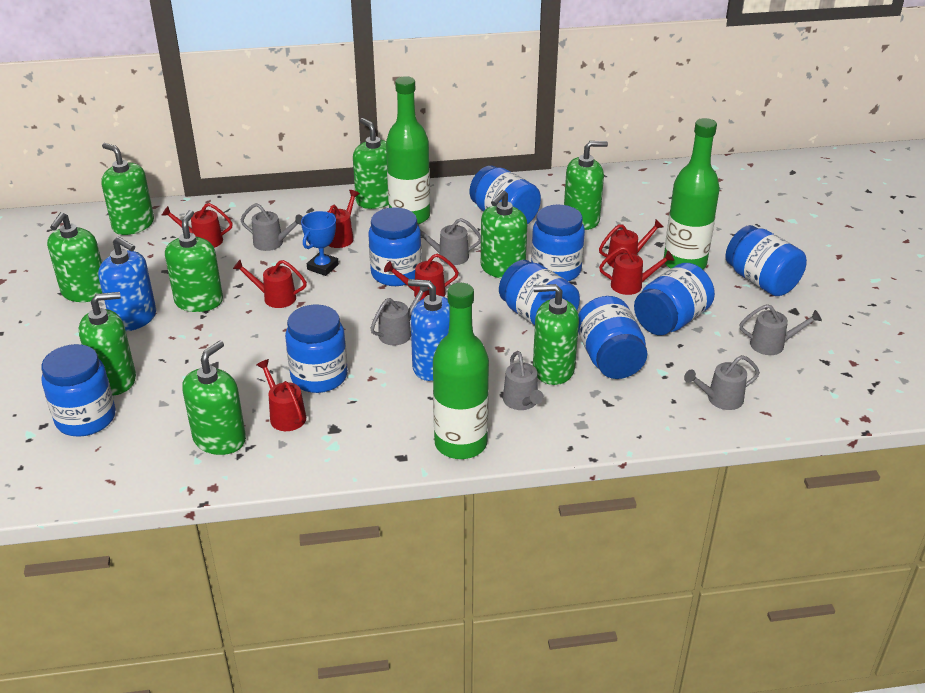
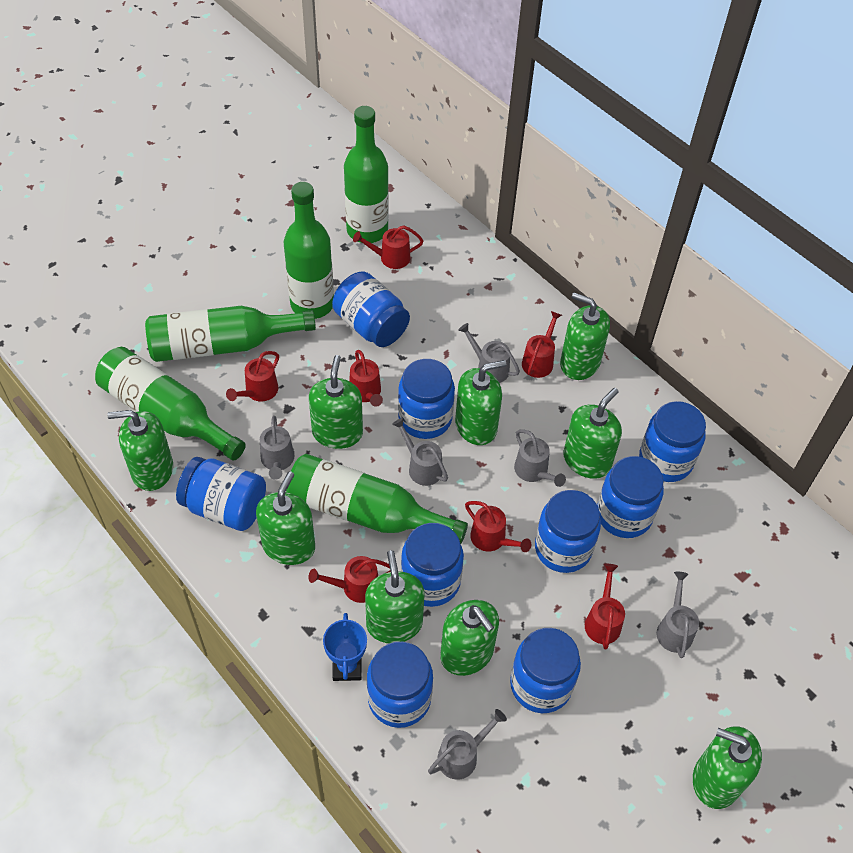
blue soap dispenser: 2 -> 0
green bottle: 3 -> 5

